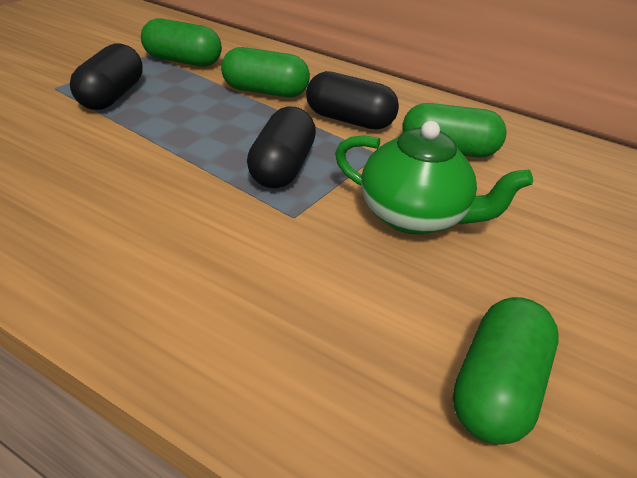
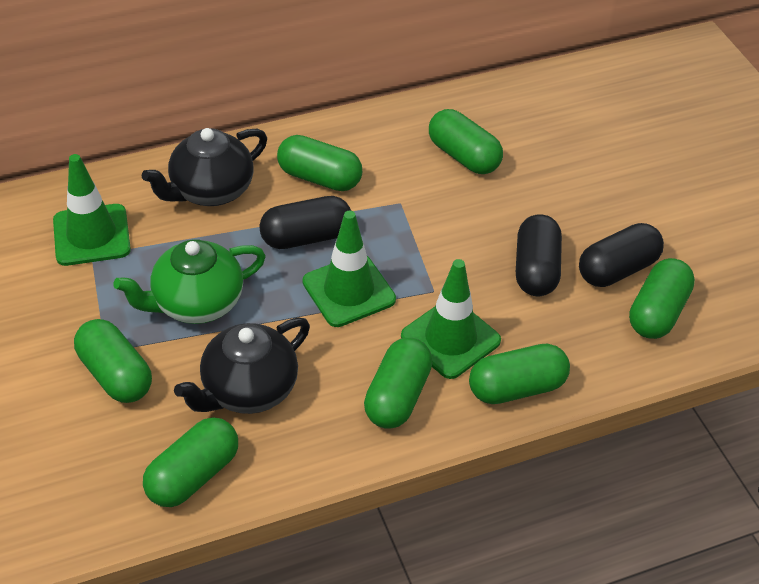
black teapot: 0 -> 2
green capsule: 4 -> 7
green traffic cone: 0 -> 3

